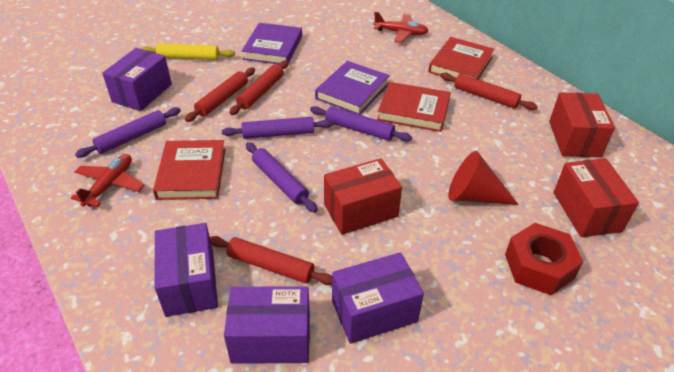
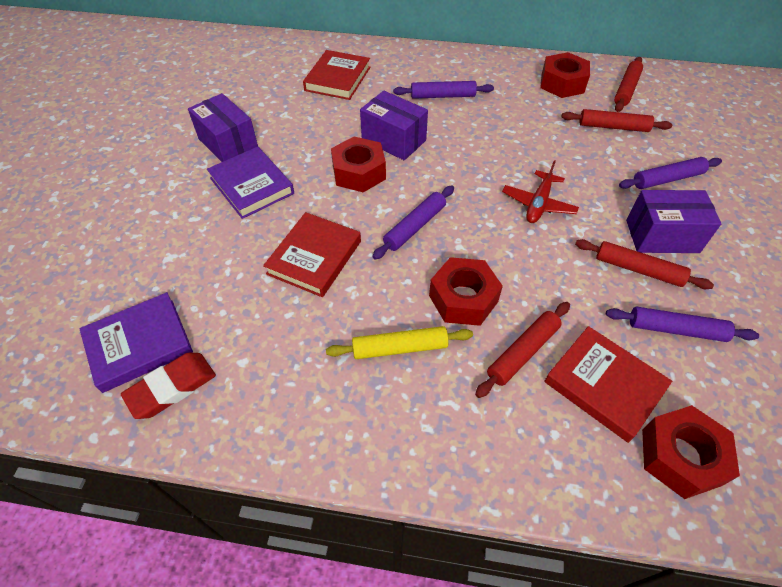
purple box: 4 -> 3
red box: 3 -> 0
red cone: 1 -> 0
red eraser: 0 -> 1
red nut: 1 -> 4
red plane: 2 -> 1

